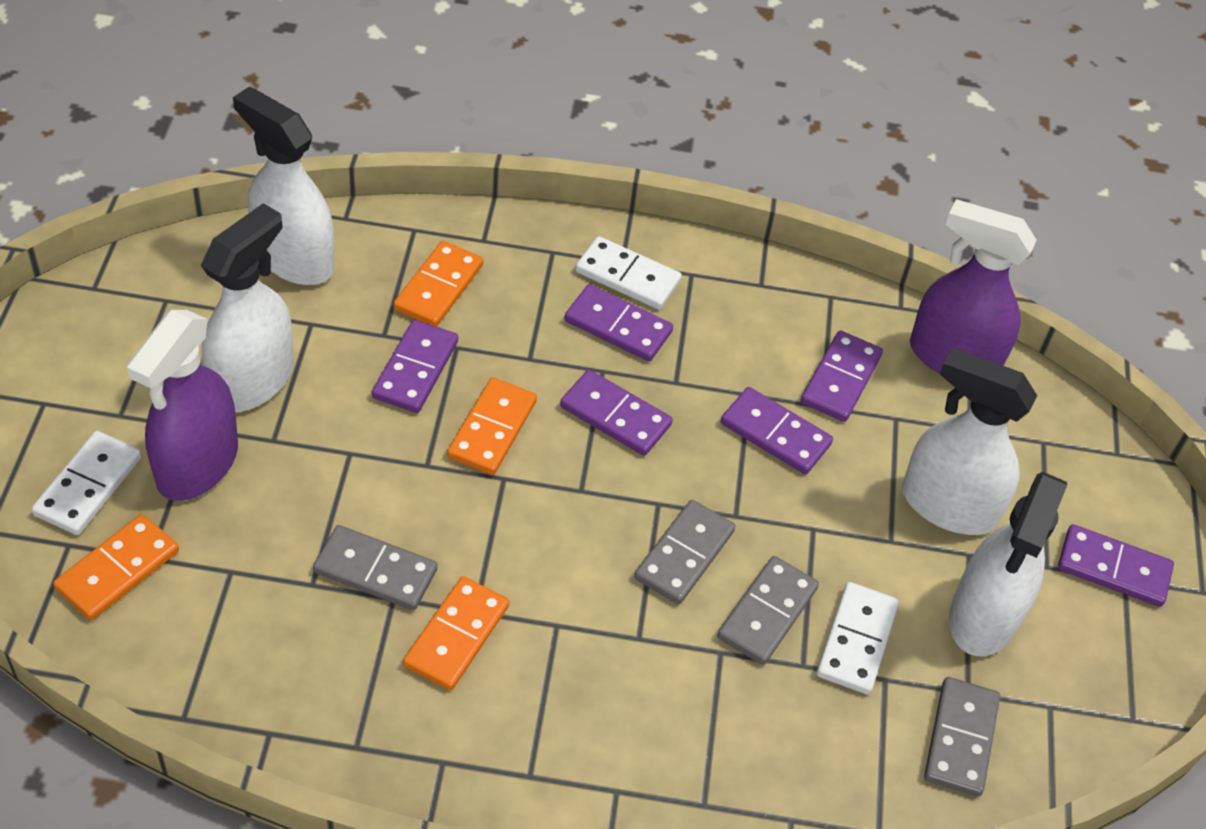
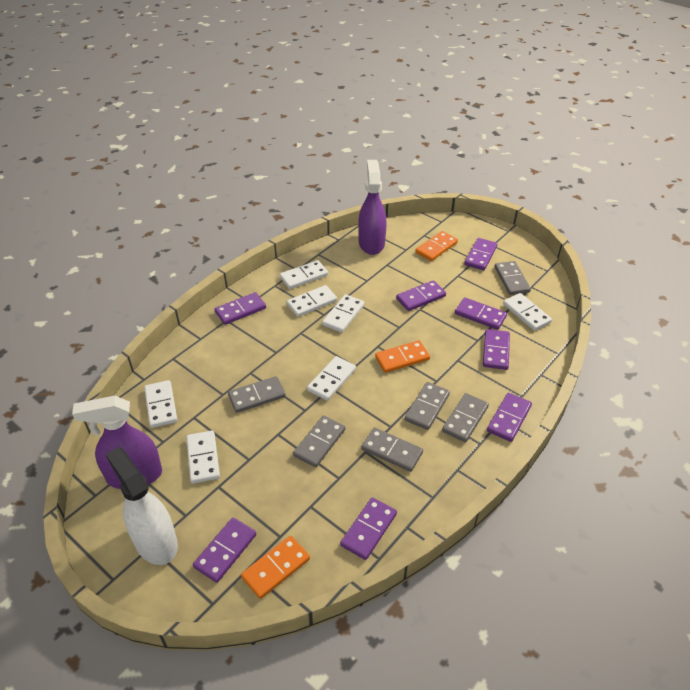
grey domino: 4 -> 6
orange domino: 4 -> 3
purple domino: 6 -> 8
white domino: 3 -> 7
white spray bottle: 4 -> 1

